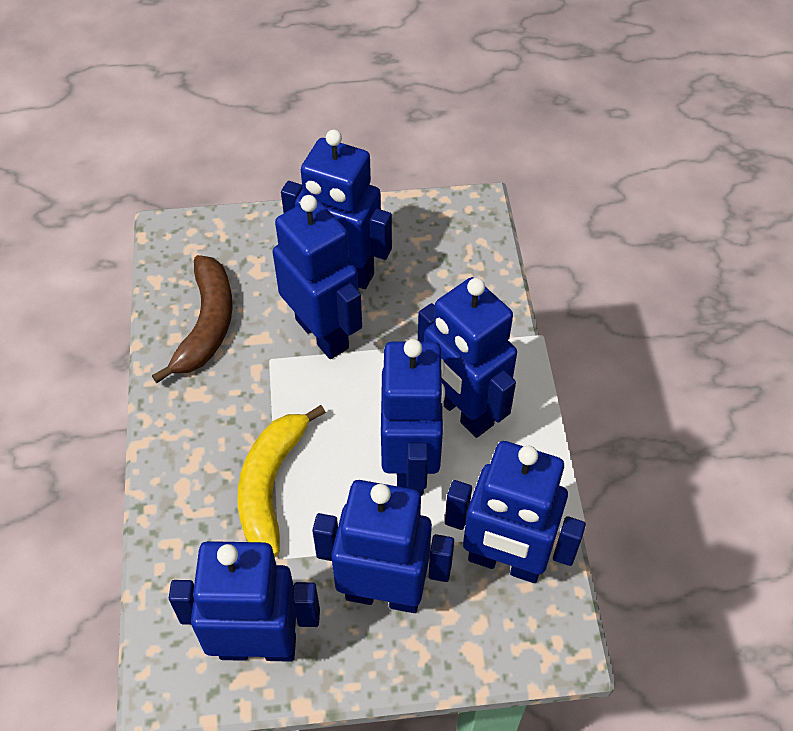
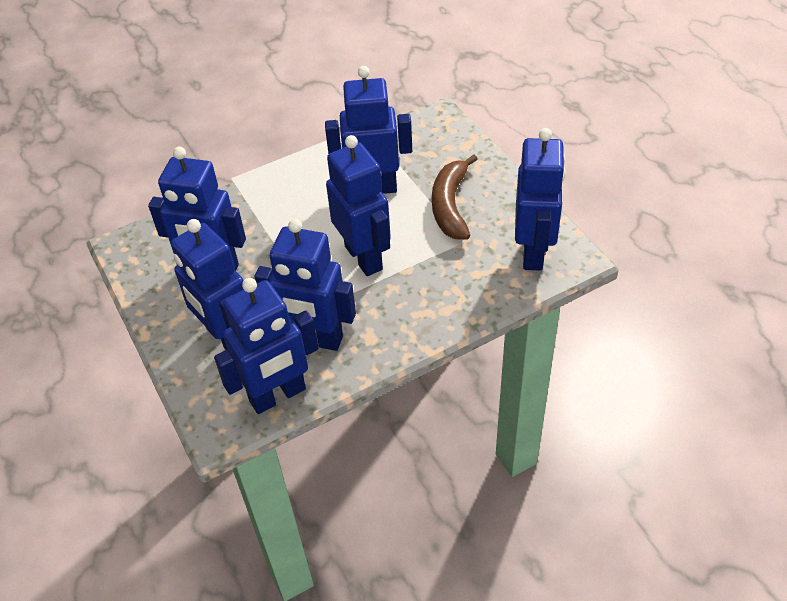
yellow banana: 1 -> 0

